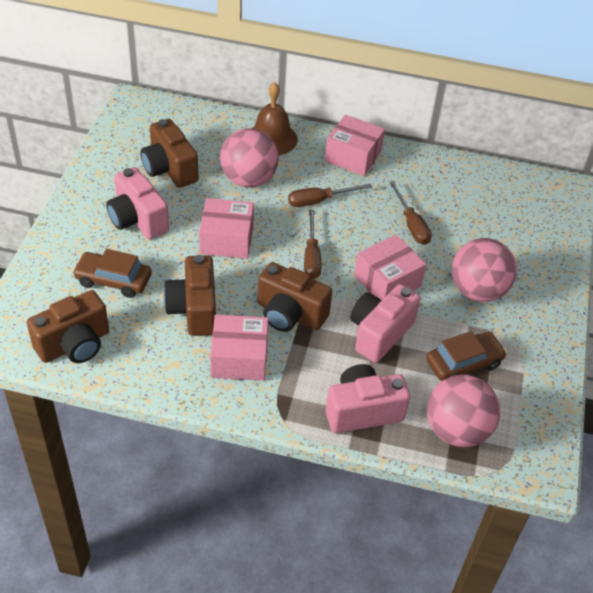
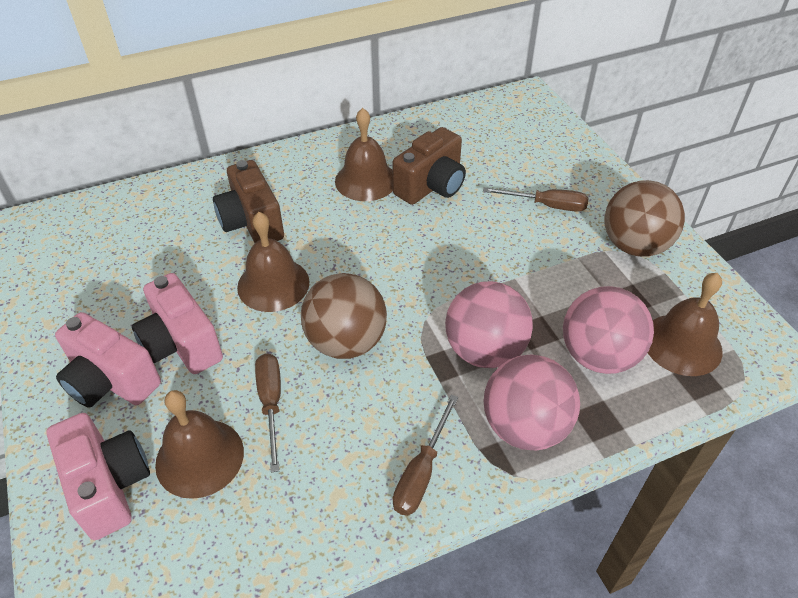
brown ball: 0 -> 2
brown bell: 1 -> 4
brown camera: 4 -> 2
brown car: 2 -> 0
pink box: 4 -> 0

